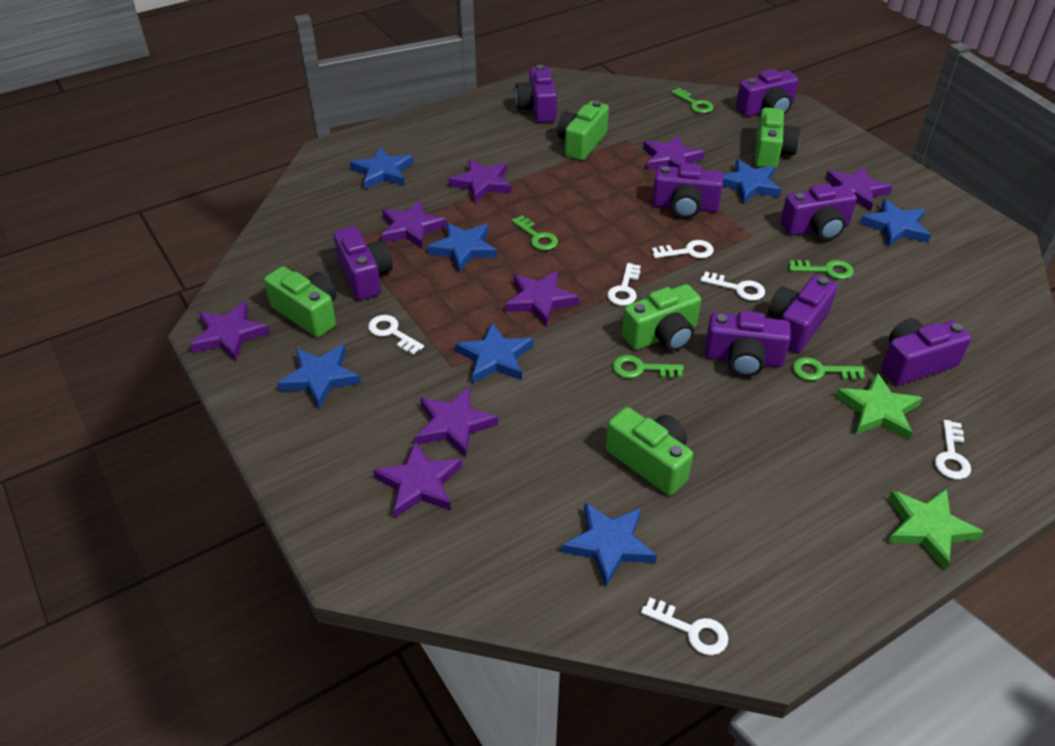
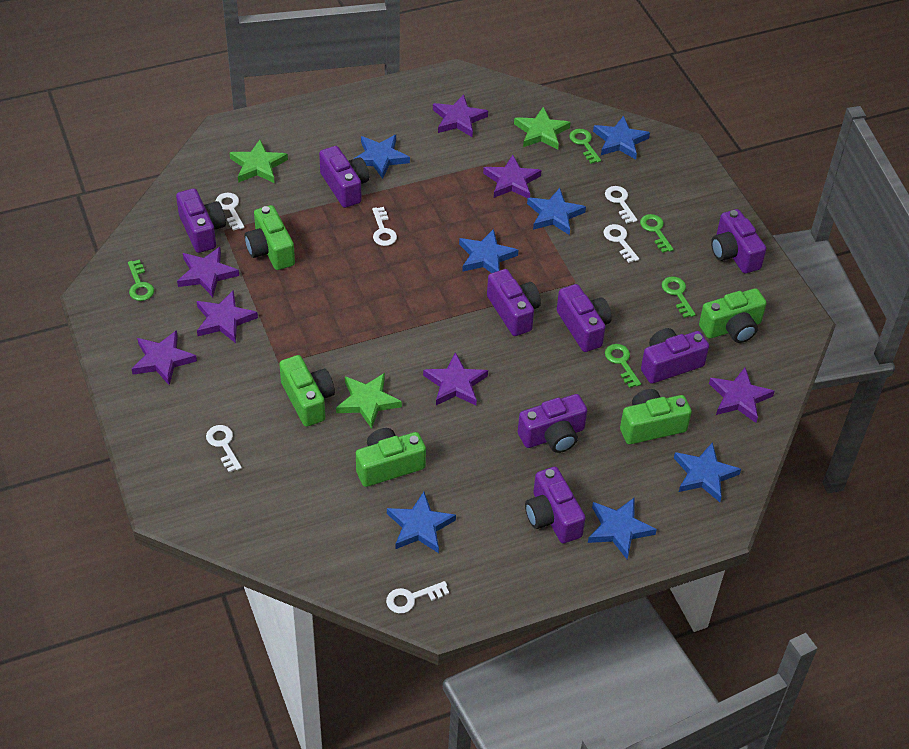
green star: 2 -> 3
purple star: 8 -> 7

